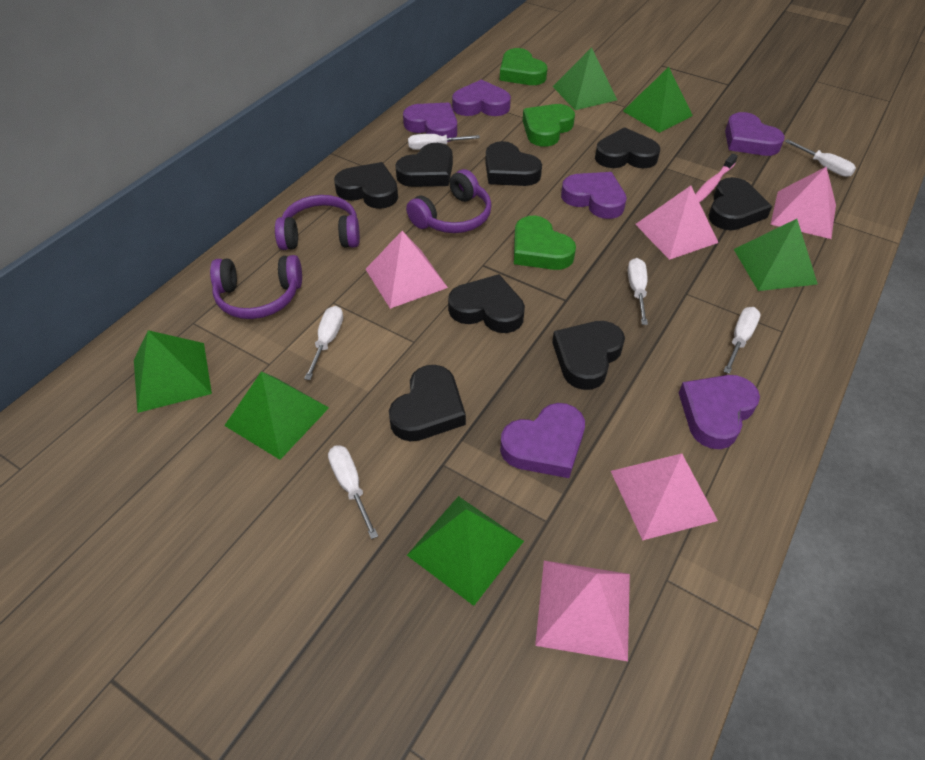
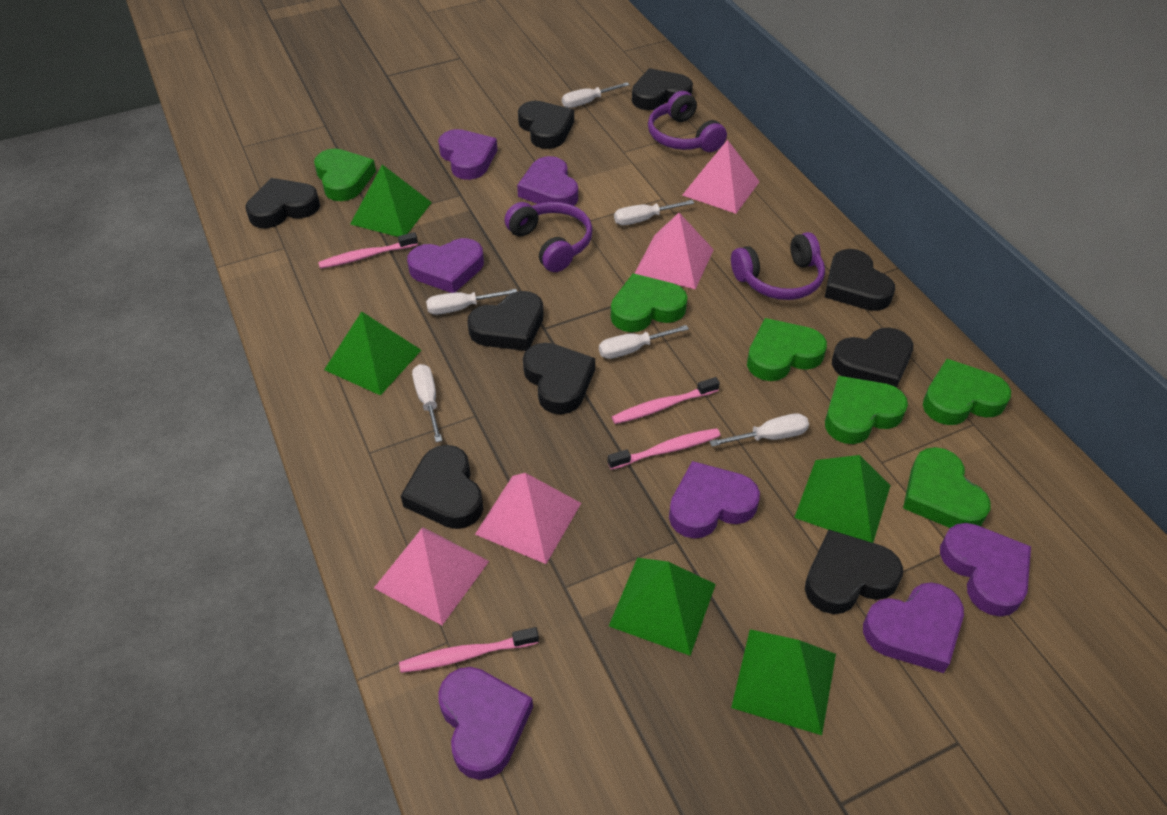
black heart: 8 -> 9
green heart: 3 -> 6
green pyramid: 6 -> 5
pink pyramid: 5 -> 4
pink toothbrush: 1 -> 4
purple heart: 6 -> 7

